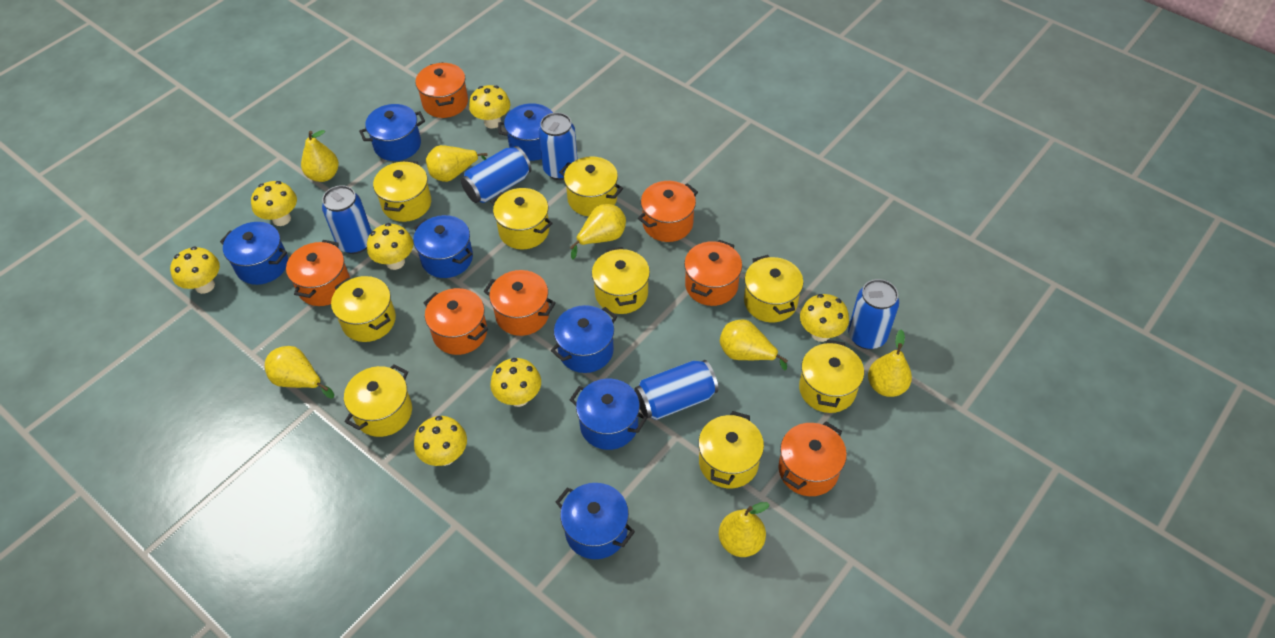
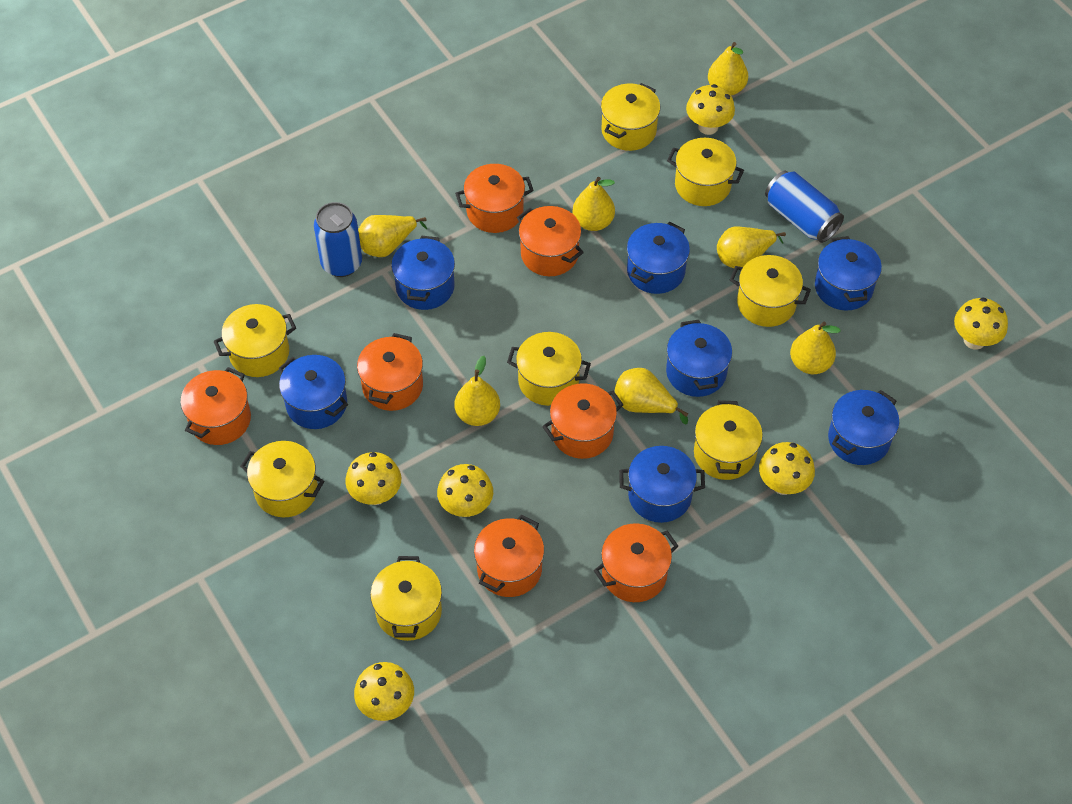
blue can: 5 -> 2
yellow mushroom: 7 -> 6
yellow pot: 9 -> 8

